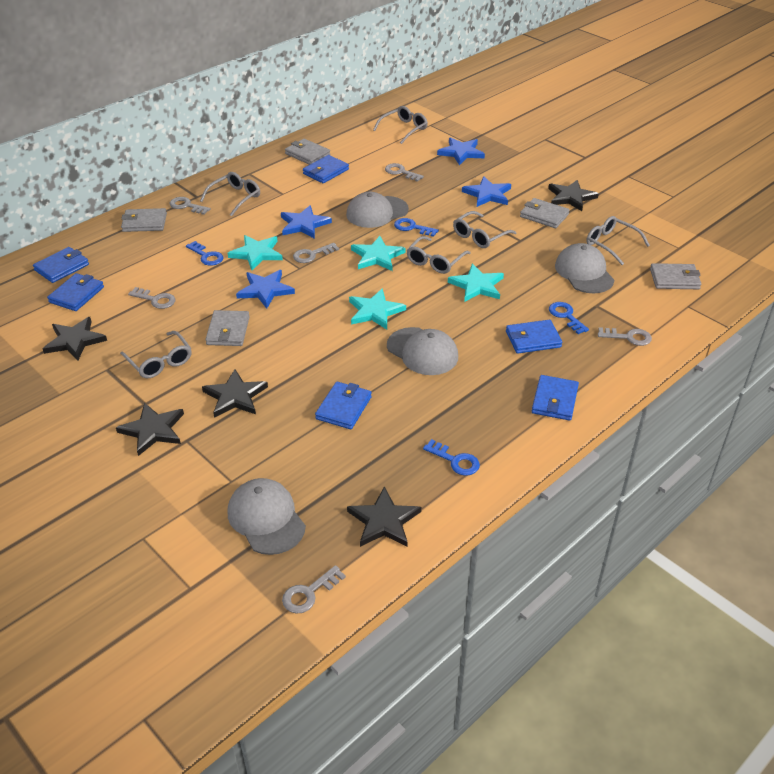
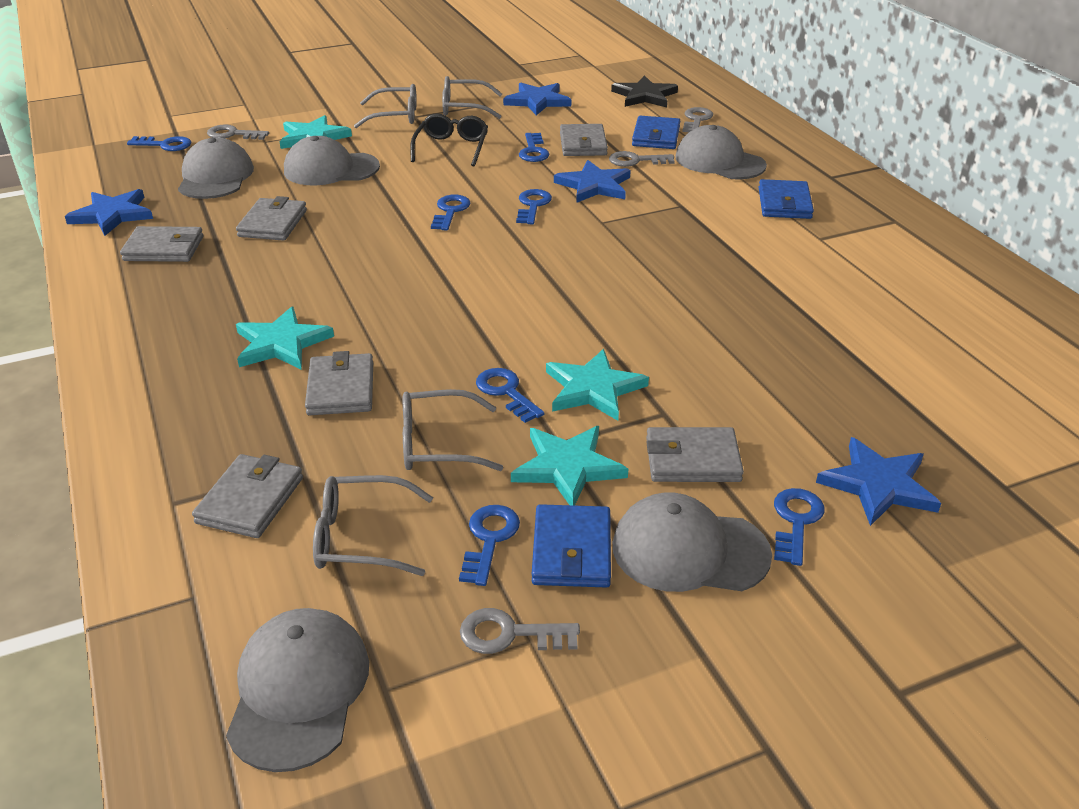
black glasses: 0 -> 1
black star: 5 -> 1
blue key: 4 -> 7
blue wallet: 6 -> 3
grey cap: 4 -> 5
grey glasses: 6 -> 4
grey key: 6 -> 4
grey wallet: 5 -> 6

